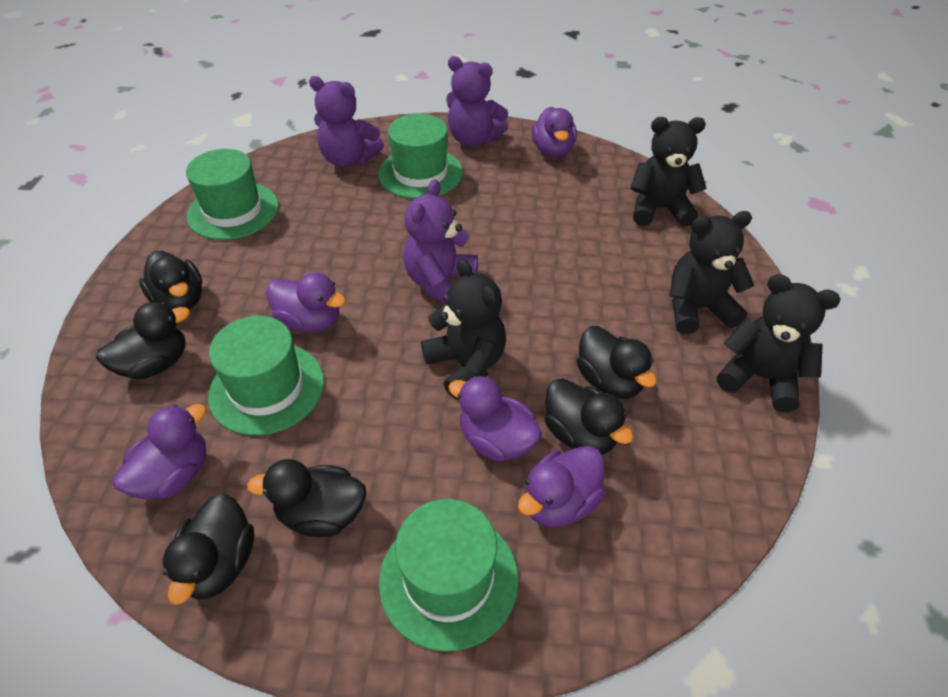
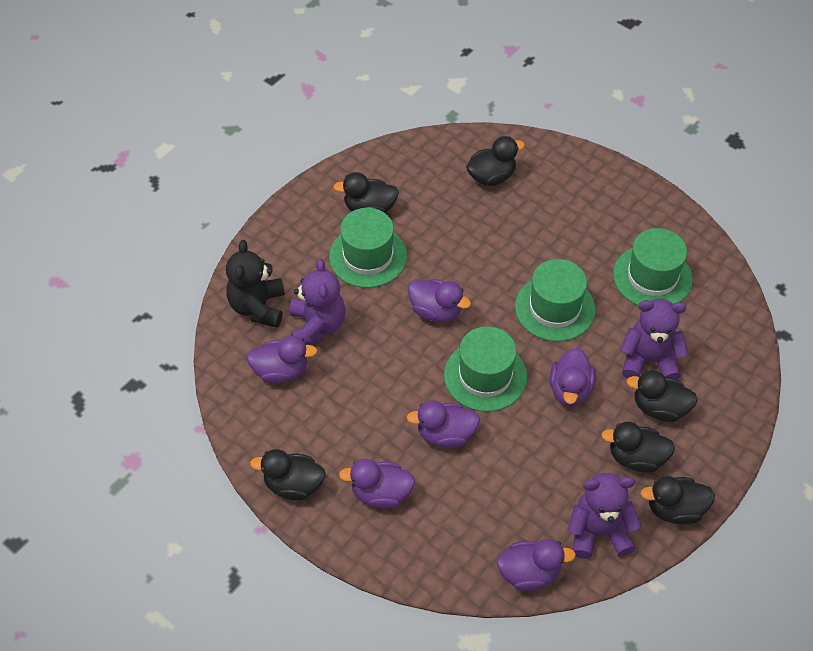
black teddy bear: 4 -> 1
purple duck: 5 -> 6

